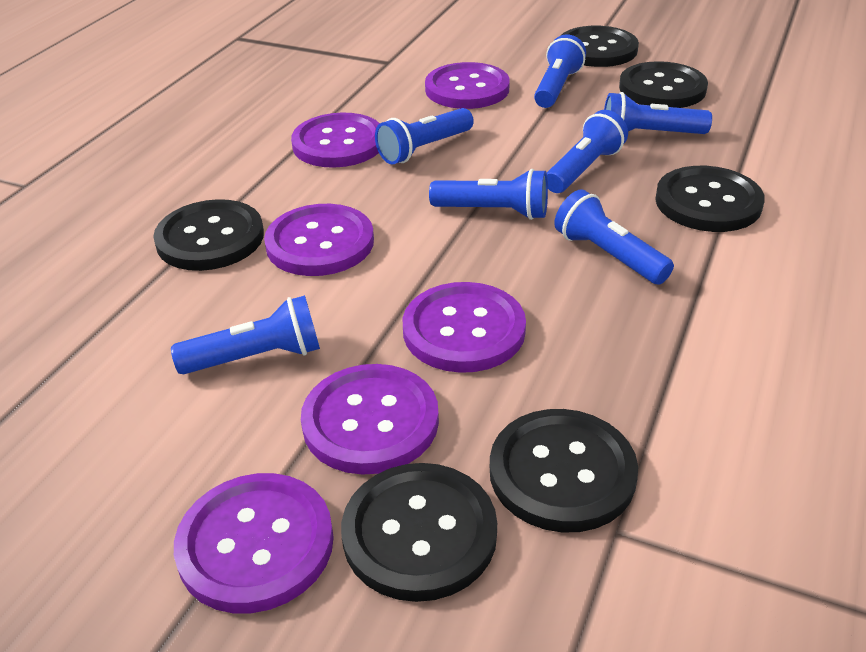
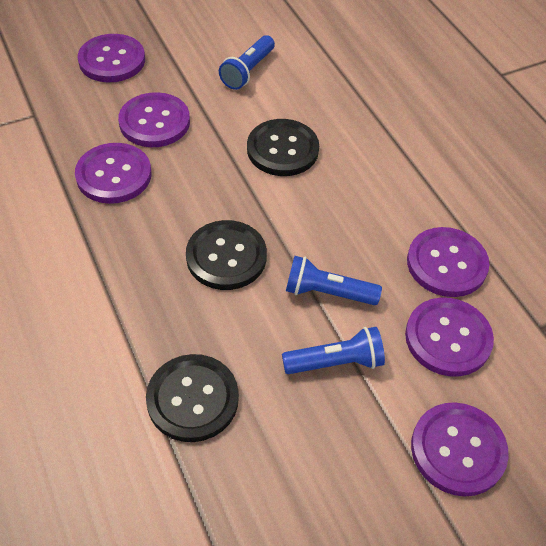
black button: 6 -> 3
blue flashlight: 7 -> 3

